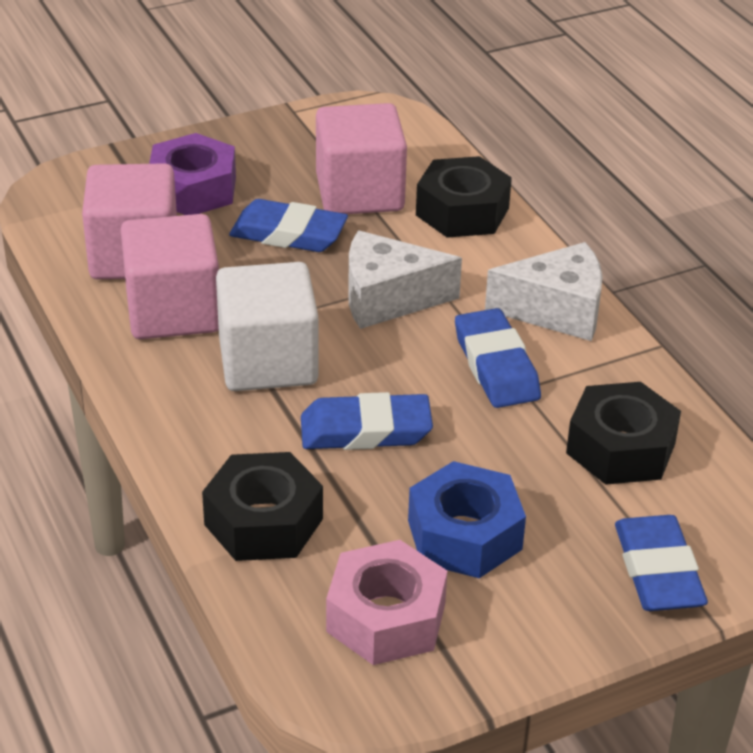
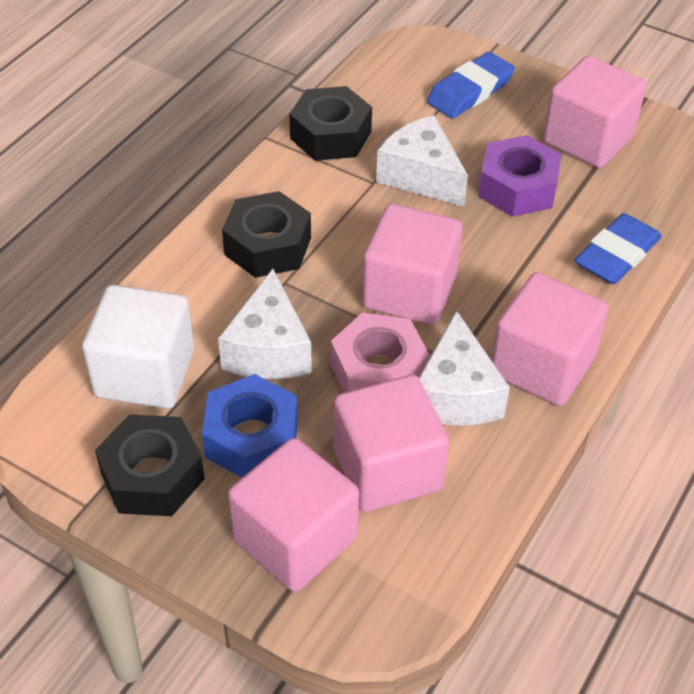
blue eraser: 4 -> 2
pink cube: 3 -> 5
white cheese: 2 -> 3

